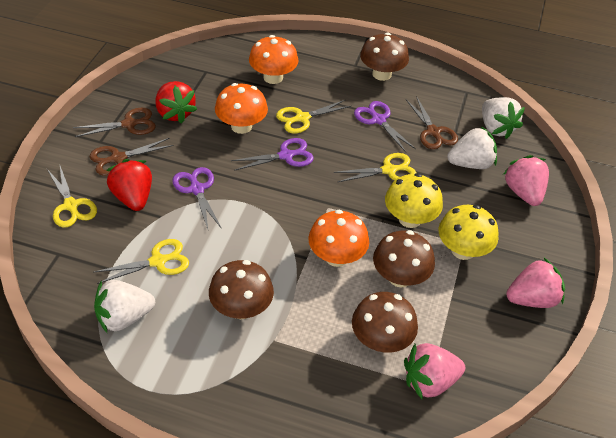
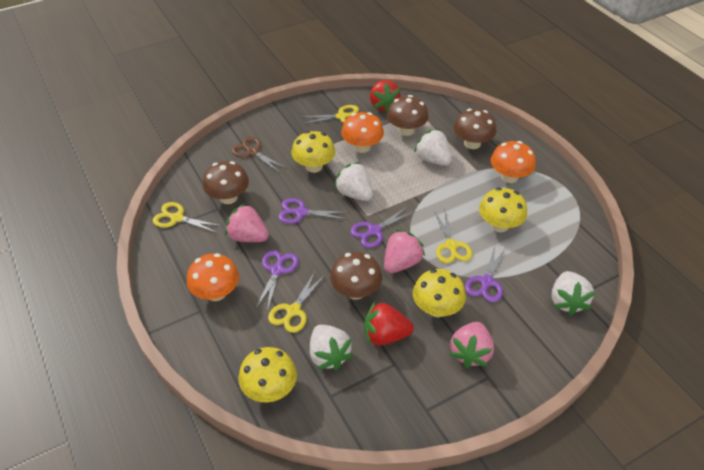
brown scissors: 3 -> 1
purple scissors: 3 -> 4
white strawberry: 3 -> 4
yellow mushroom: 2 -> 4

